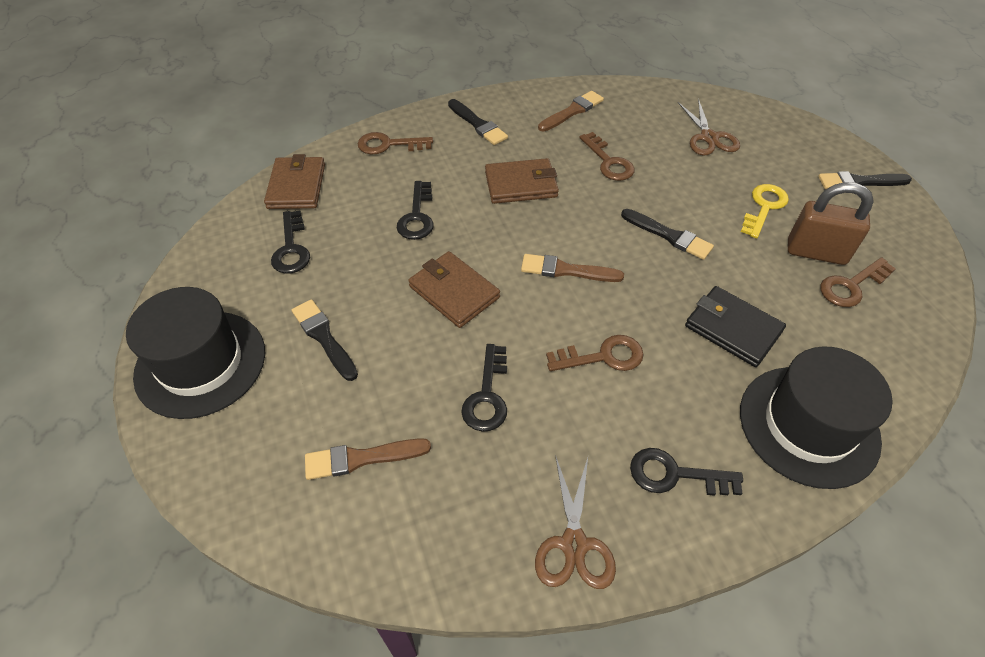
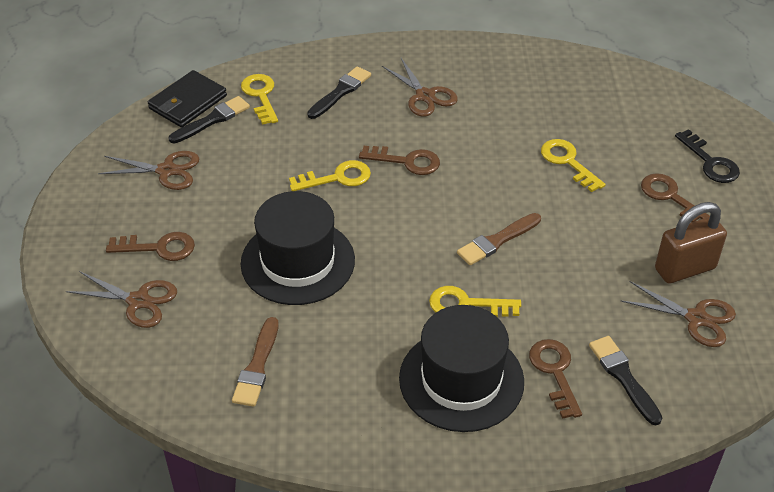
black brush: 4 -> 3
black key: 4 -> 1
brown brush: 3 -> 2
brown scissors: 2 -> 4
brown wallet: 3 -> 0
yellow key: 1 -> 4

